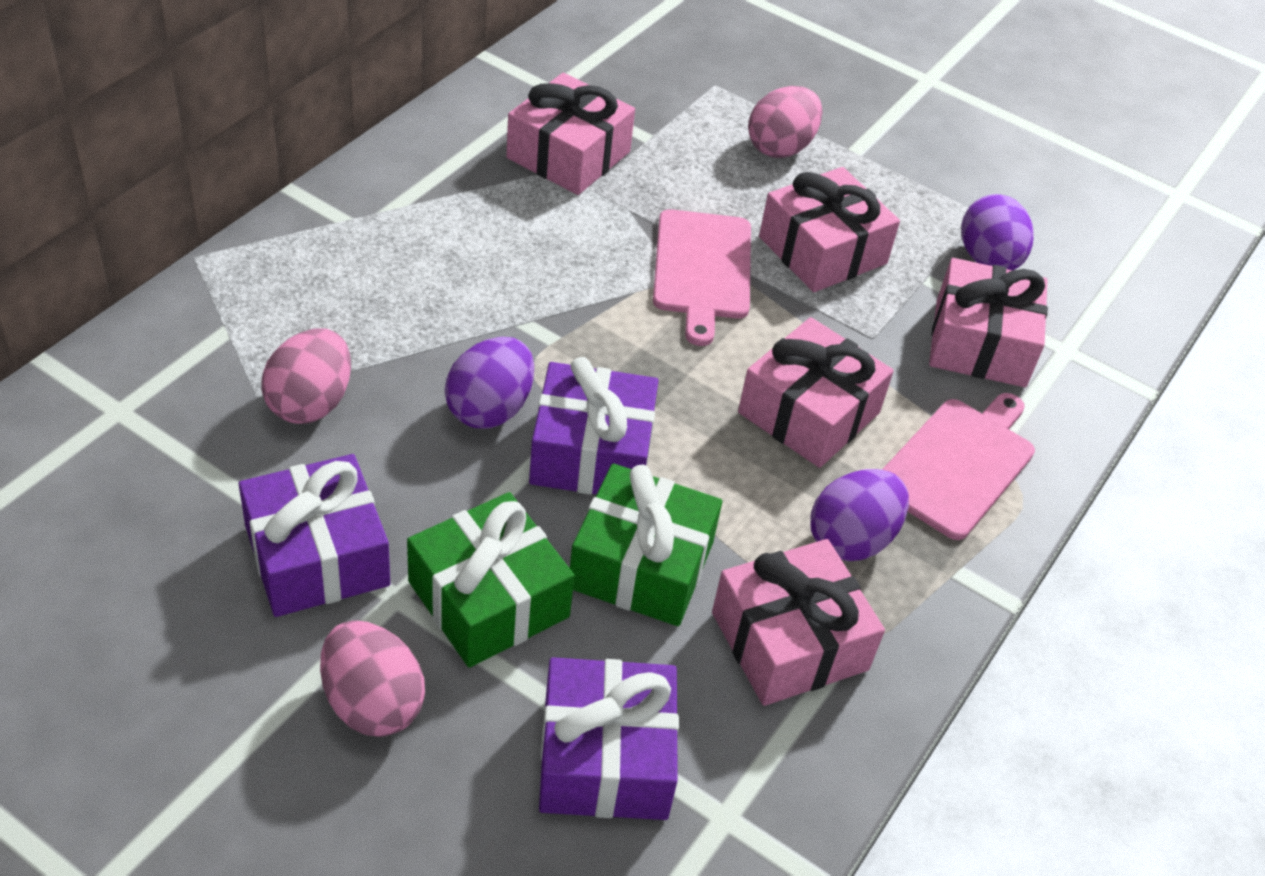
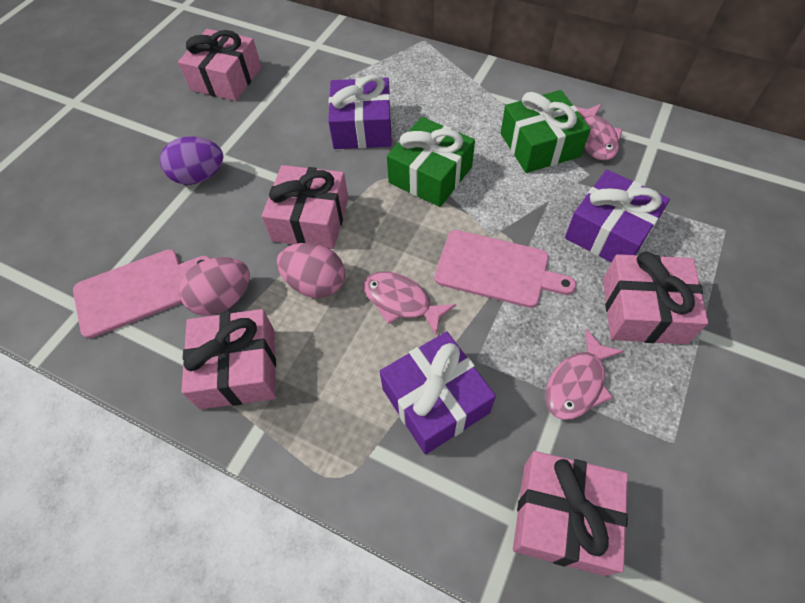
pink egg: 3 -> 2
pink fish: 0 -> 3
purple egg: 3 -> 1

